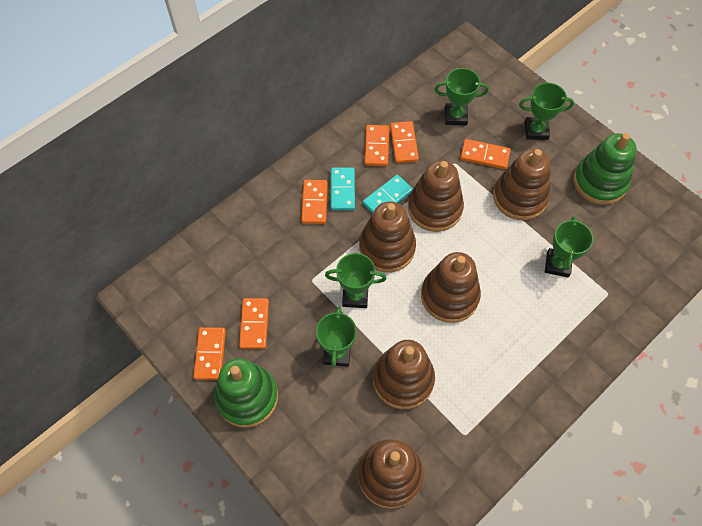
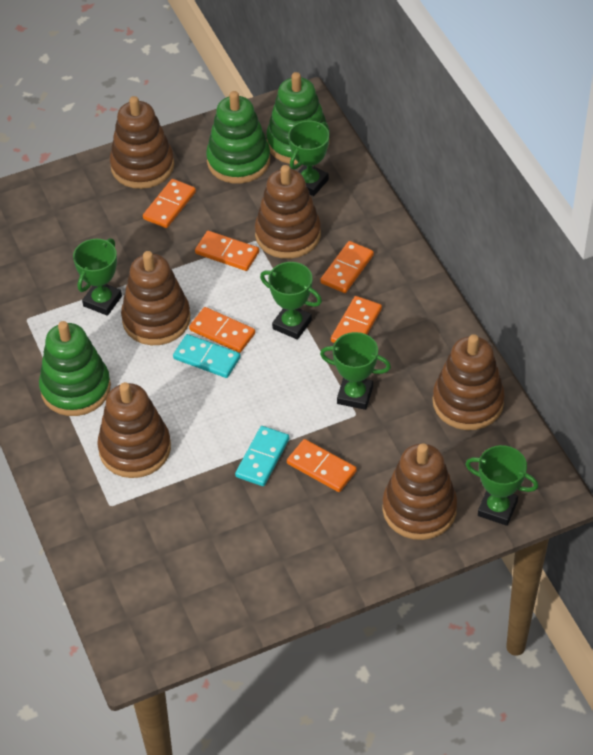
green stacking toy: 2 -> 3

